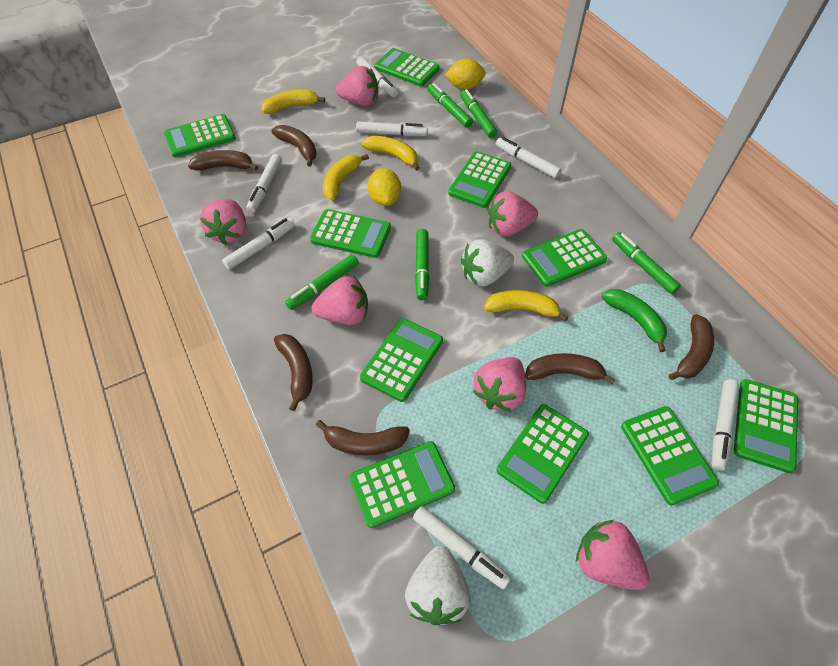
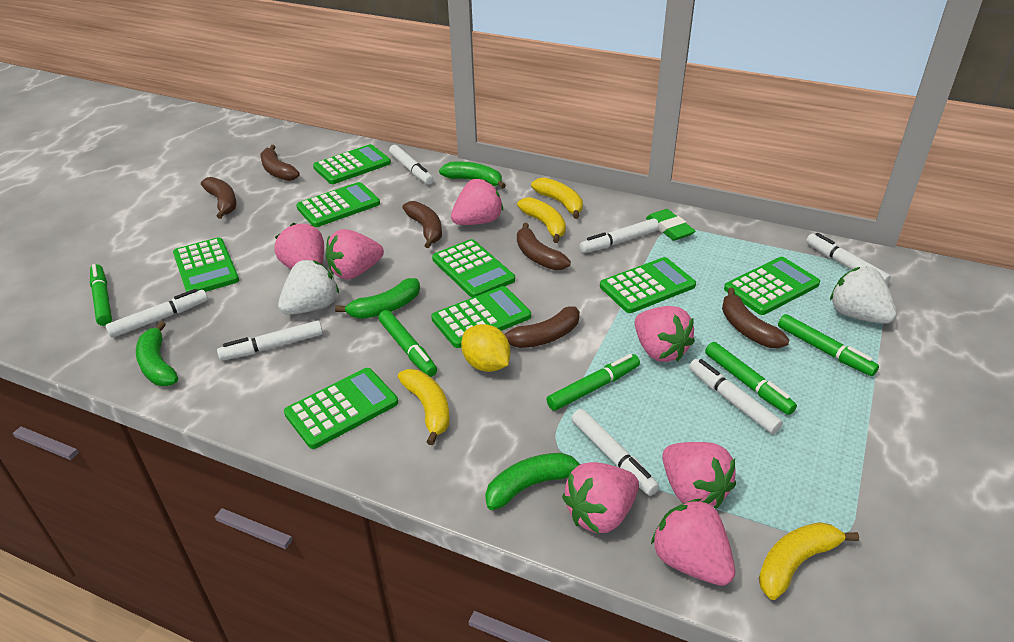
green banana: 1 -> 4
green calculator: 10 -> 8
green eraser: 0 -> 1
pink strawberry: 6 -> 7
yellow lemon: 2 -> 1

